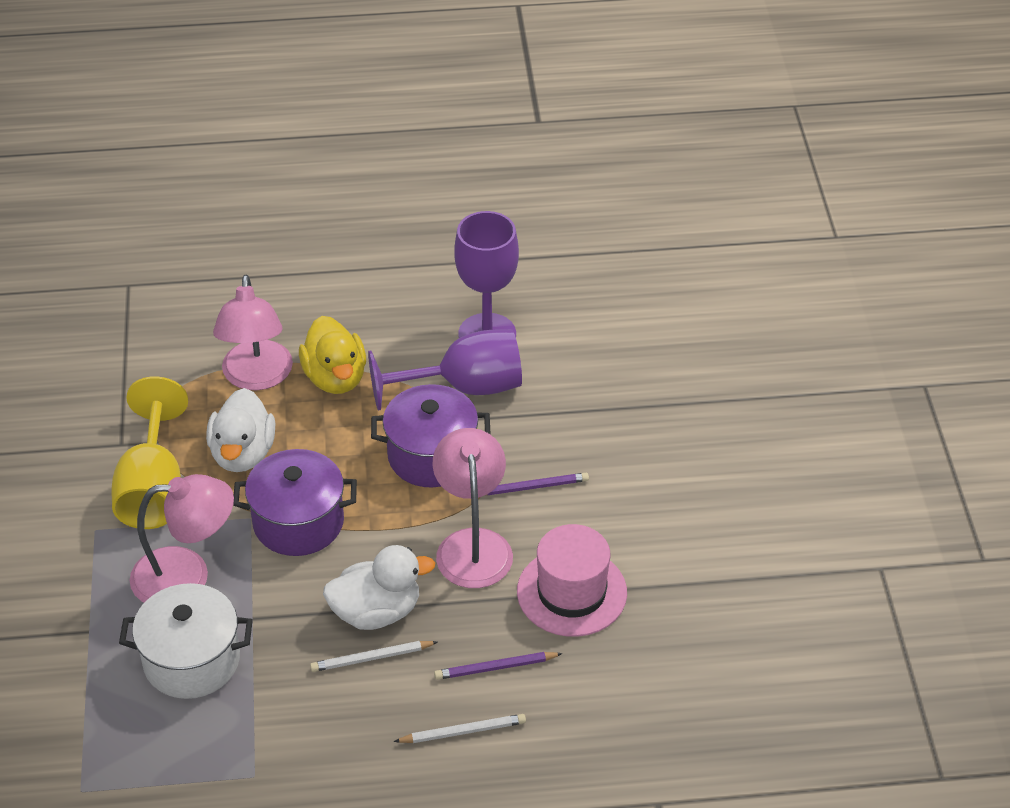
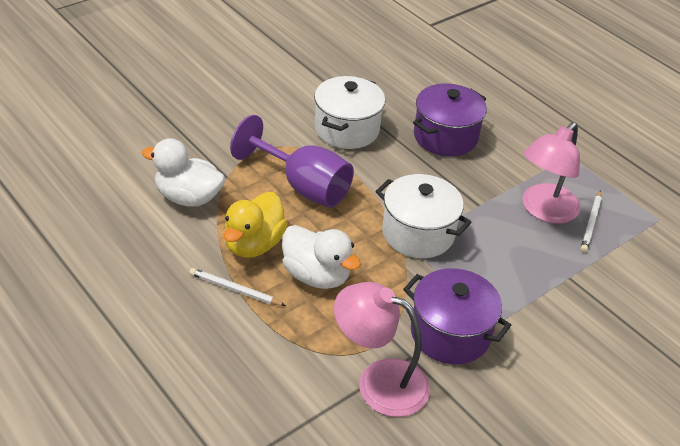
pink hat: 1 -> 0
pink lamp: 3 -> 2
purple goblet: 2 -> 1
purple pencil: 2 -> 0
white pot: 1 -> 2
yellow goblet: 1 -> 0

